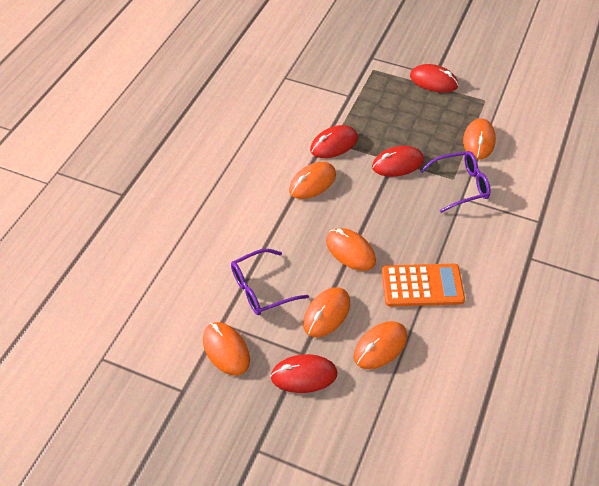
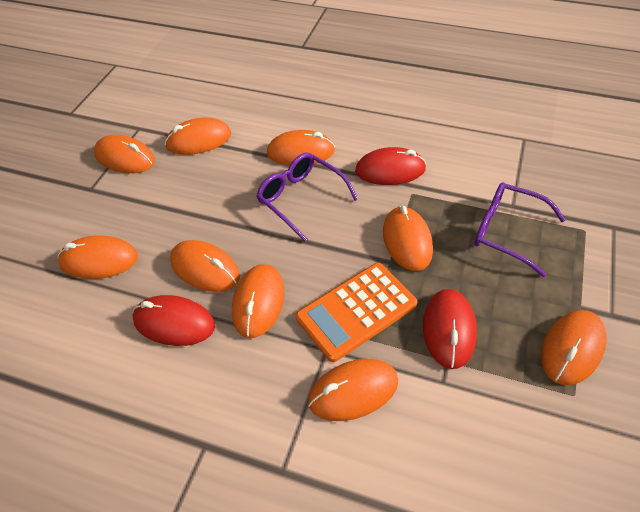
orange mouse: 6 -> 9
red mouse: 4 -> 3

